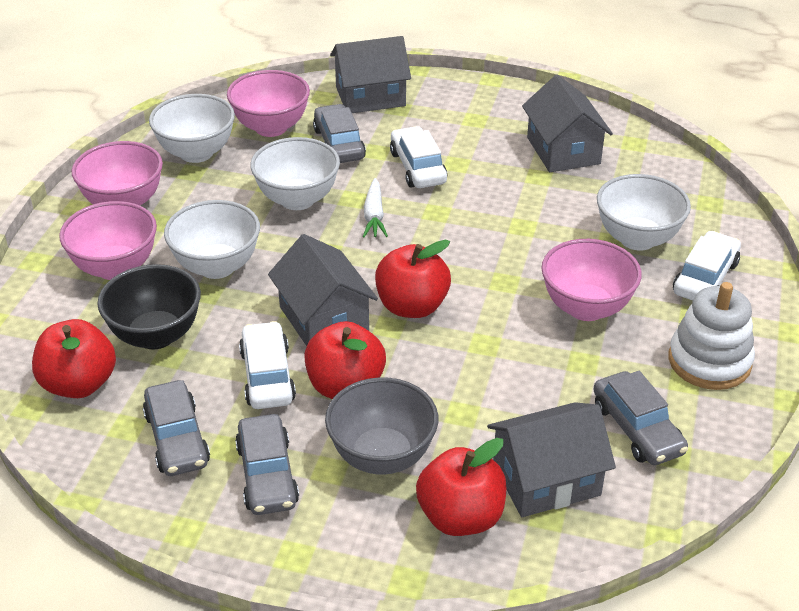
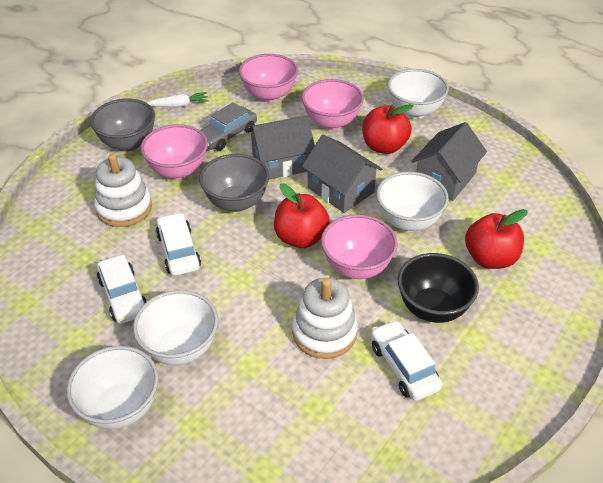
grey bowl: 1 -> 2
grey car: 4 -> 1
grey house: 4 -> 3
red apple: 4 -> 3
white stacking toy: 1 -> 2

